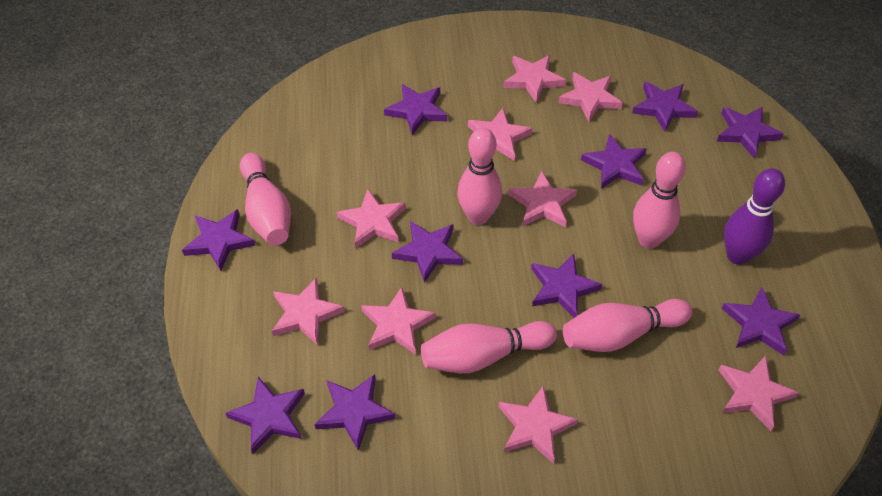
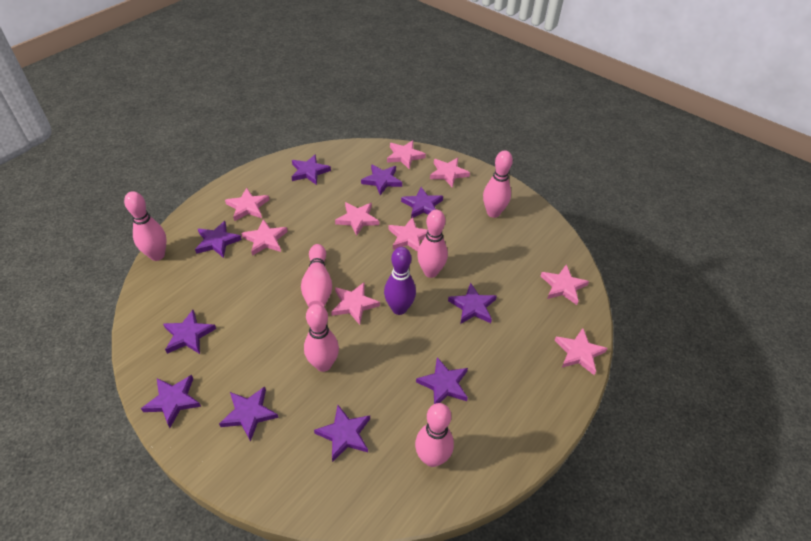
pink bowling pin: 5 -> 6

